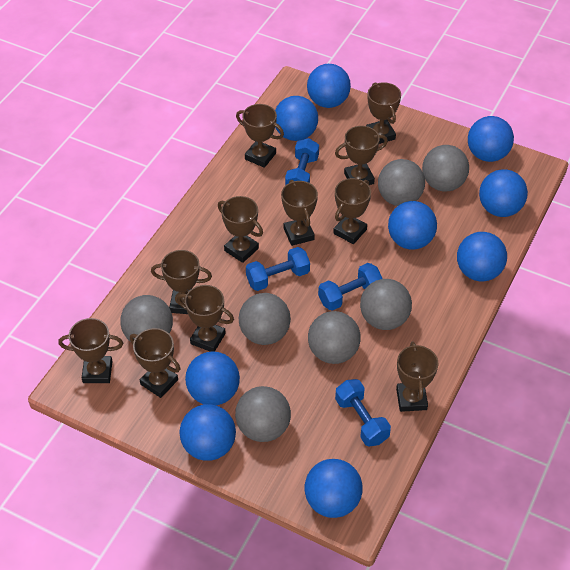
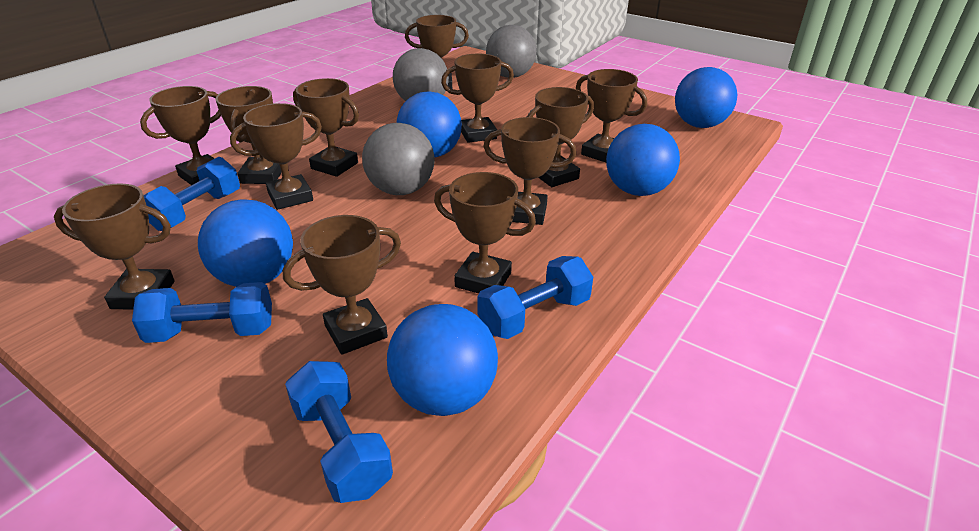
blue ball: 9 -> 5
brown trophy: 11 -> 12
grey ball: 7 -> 3

